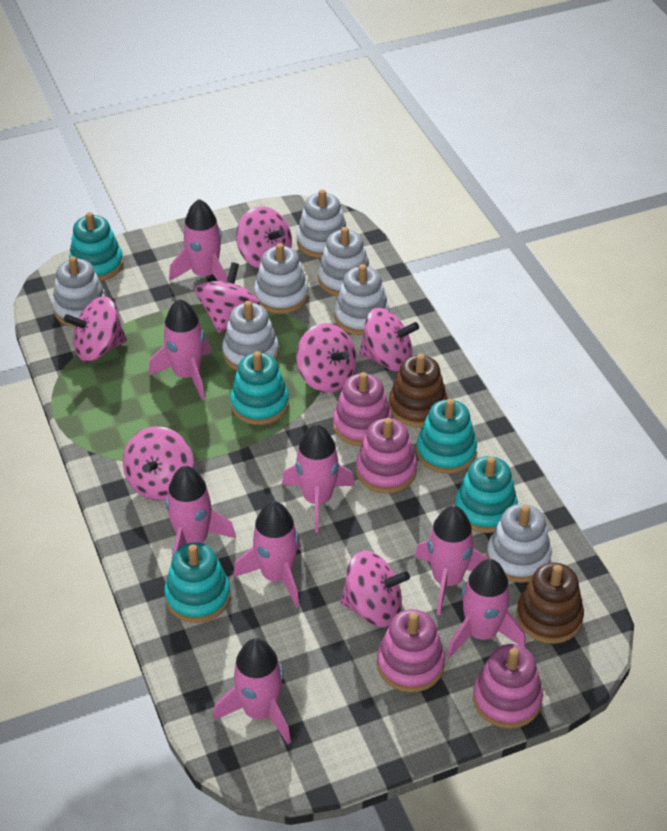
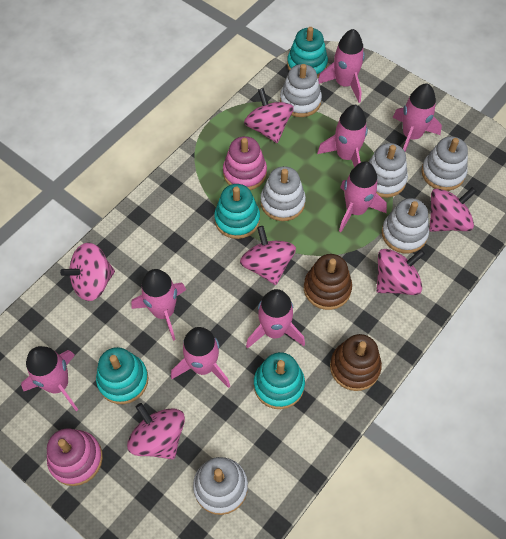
pink spinning top: 7 -> 6
pink stacking toy: 4 -> 2
turquoise stacking toy: 5 -> 4
white stacking toy: 7 -> 6

